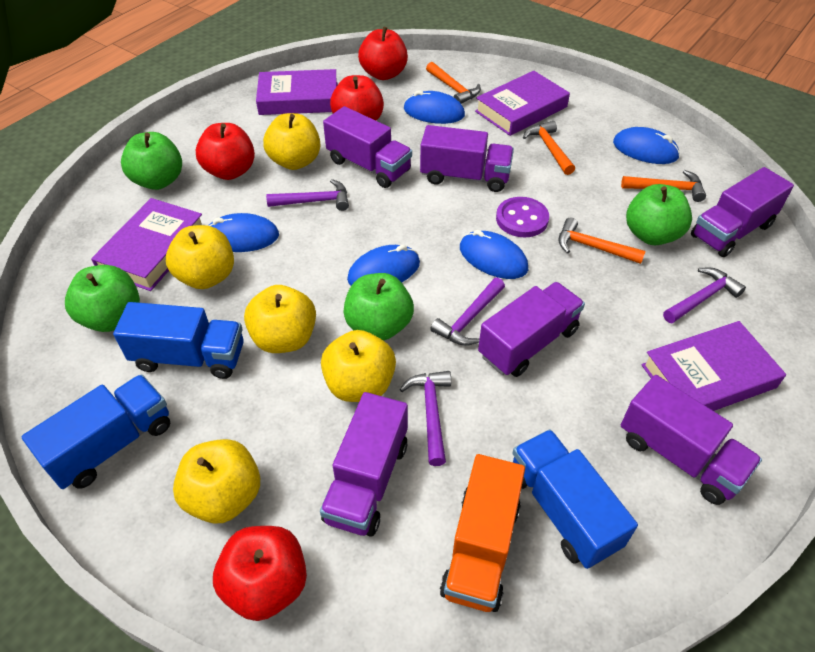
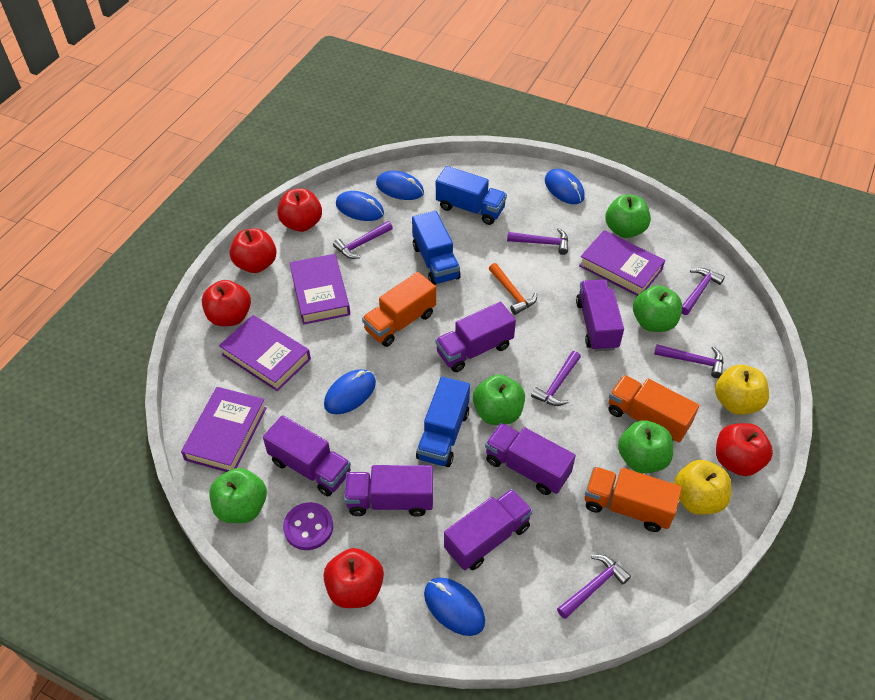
green apple: 4 -> 5
orange hammer: 4 -> 1
orange truck: 1 -> 3
purple hammer: 4 -> 6
red apple: 4 -> 5
yellow apple: 5 -> 2

